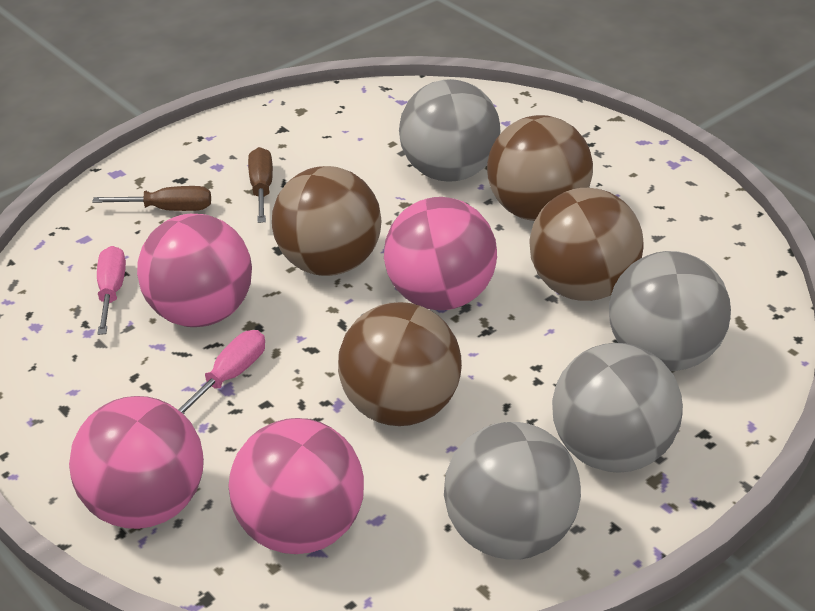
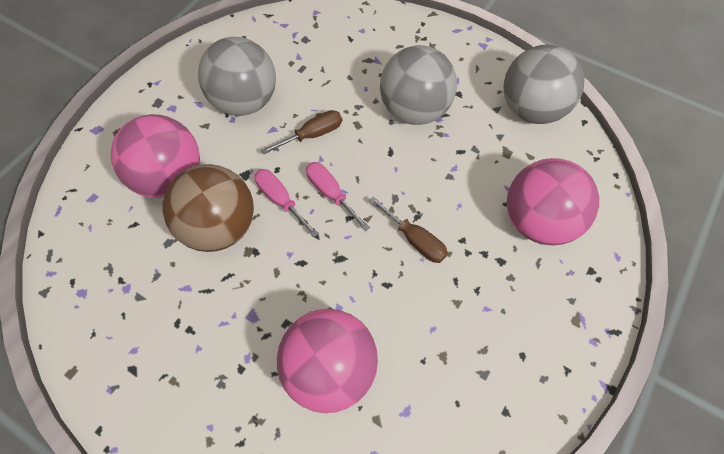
brown ball: 4 -> 1
grey ball: 4 -> 3
pink ball: 4 -> 3

